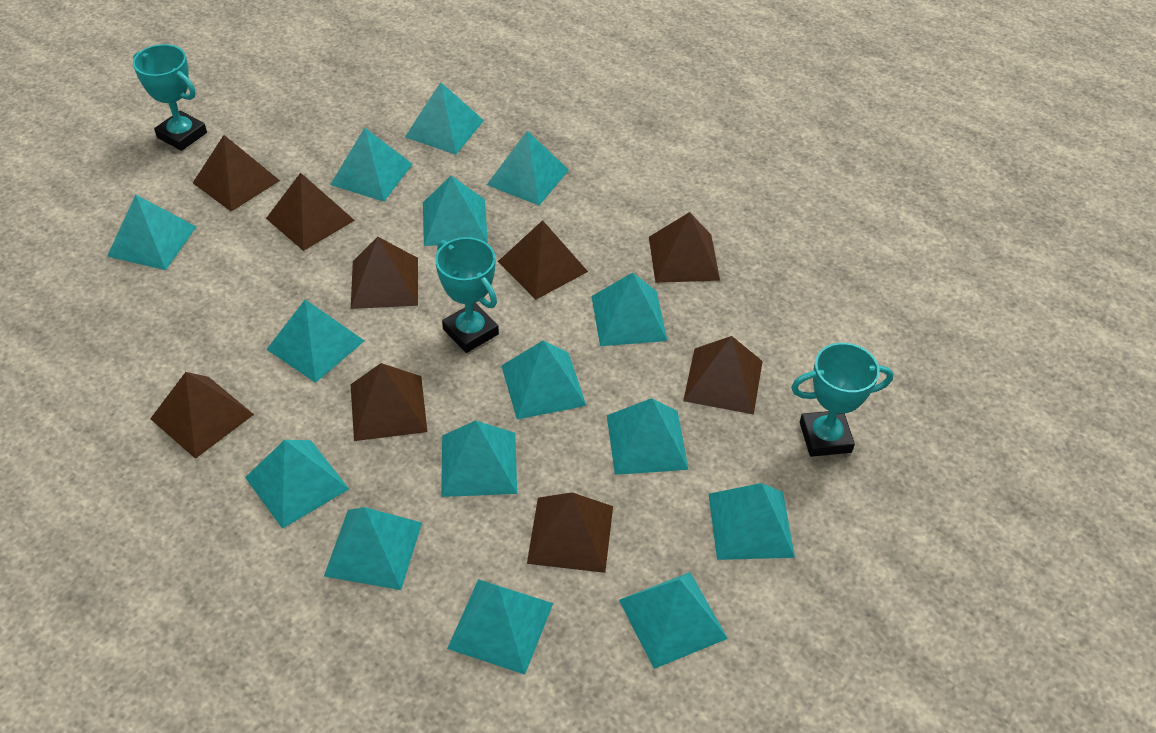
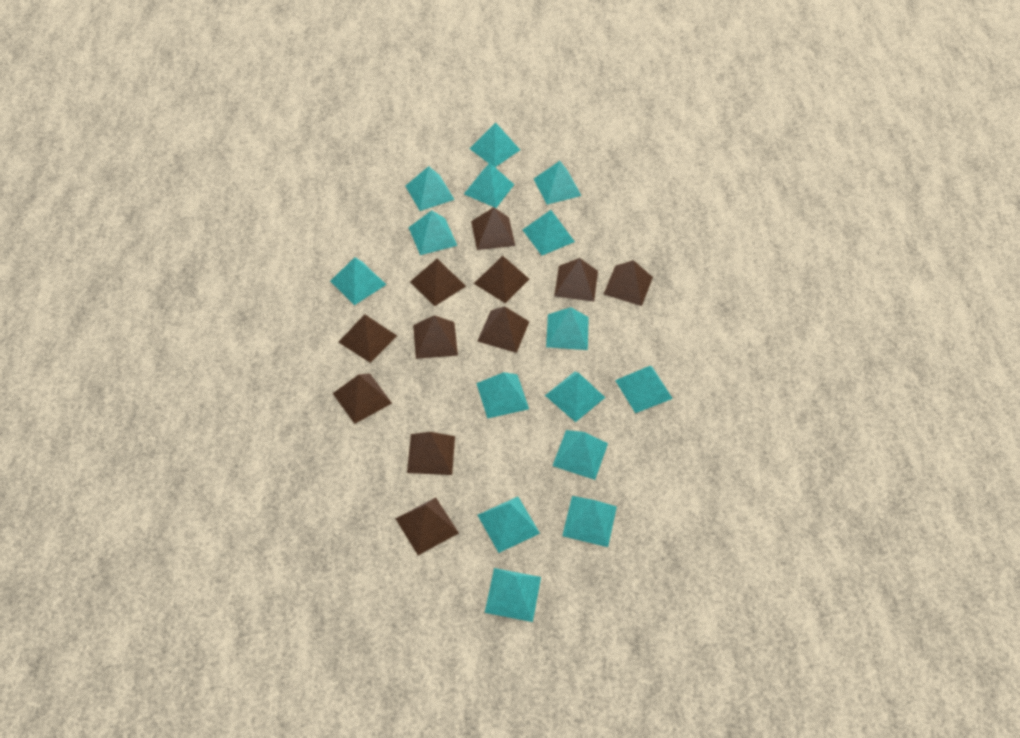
brown pyramid: 9 -> 11
turquoise trophy: 3 -> 0

